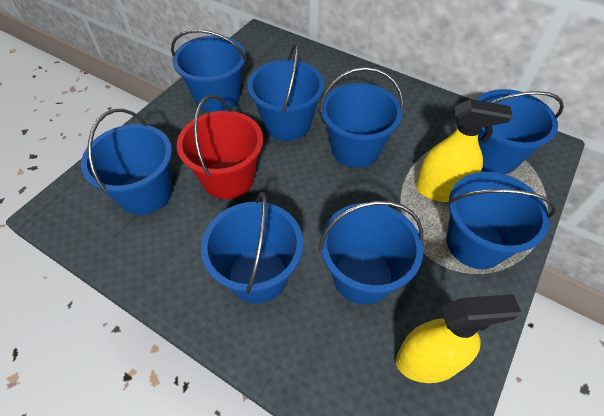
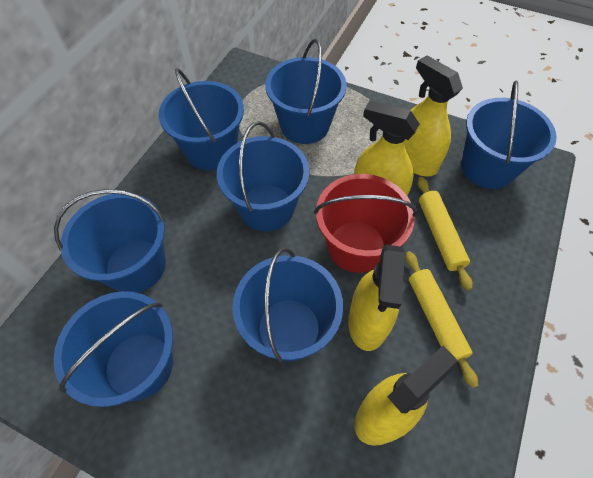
blue bucket: 8 -> 7
yellow rolling pin: 0 -> 2
yellow spray bottle: 2 -> 4

